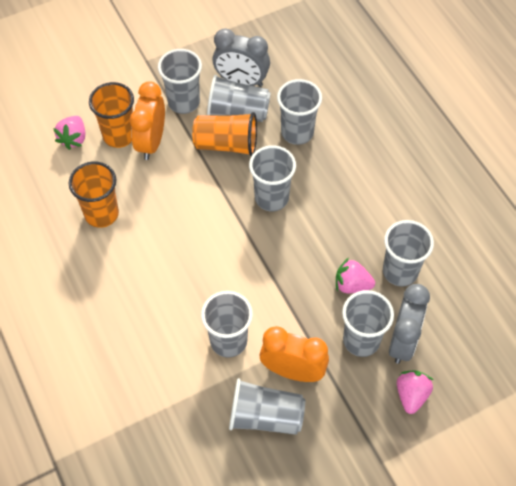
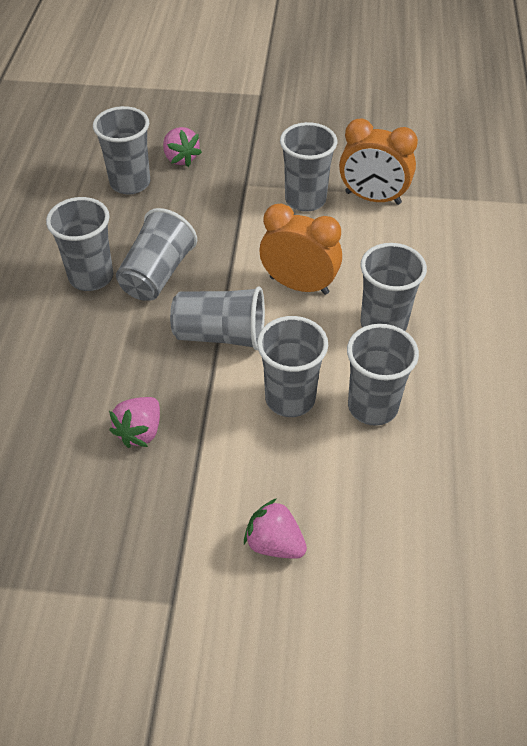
grey clock: 2 -> 0
orange cup: 3 -> 0

